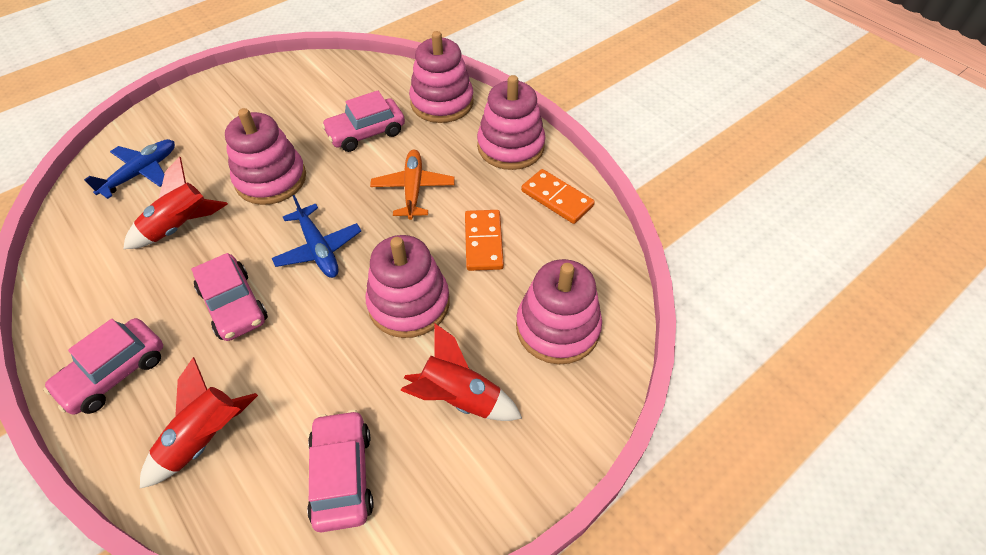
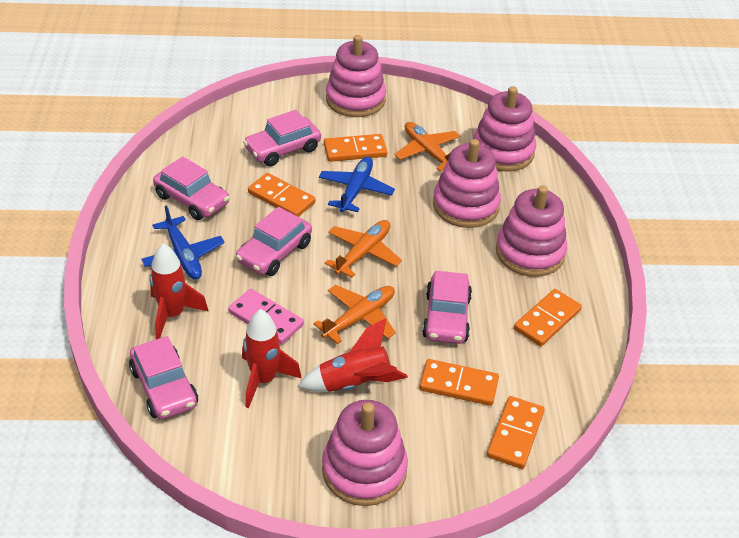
orange domino: 2 -> 5
orange plane: 1 -> 3
pink car: 4 -> 5
pink domino: 0 -> 1

